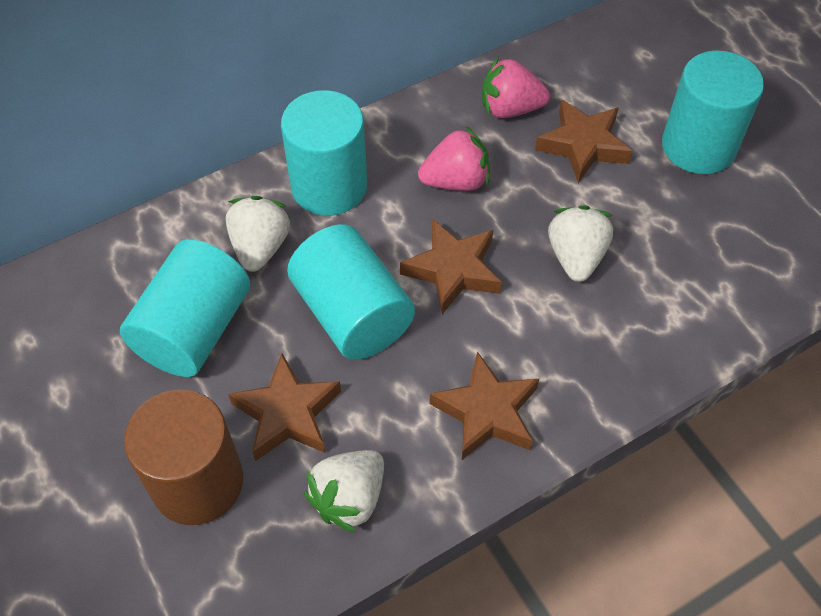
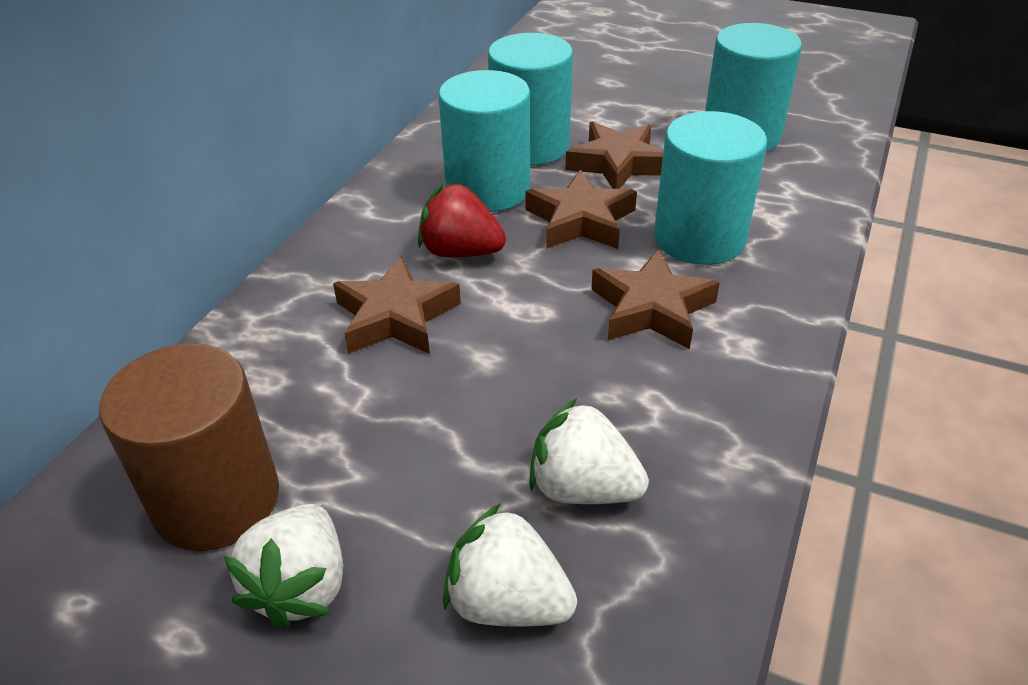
pink strawberry: 2 -> 0
red strawberry: 0 -> 1

